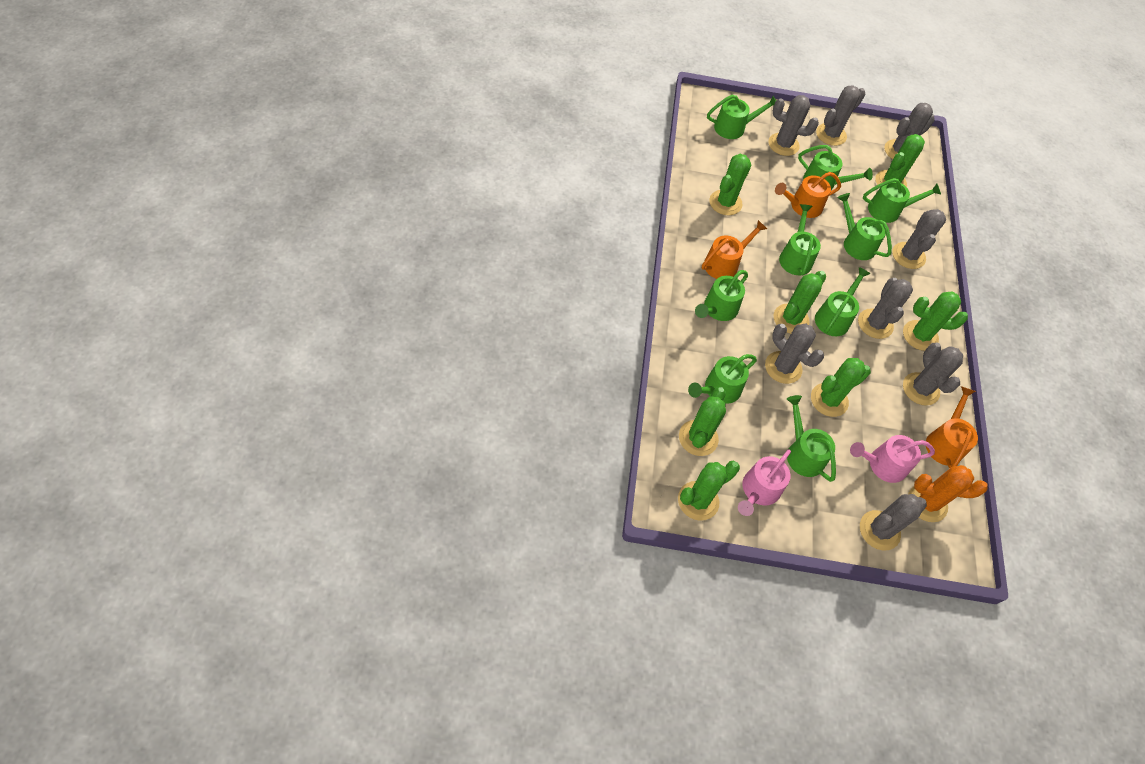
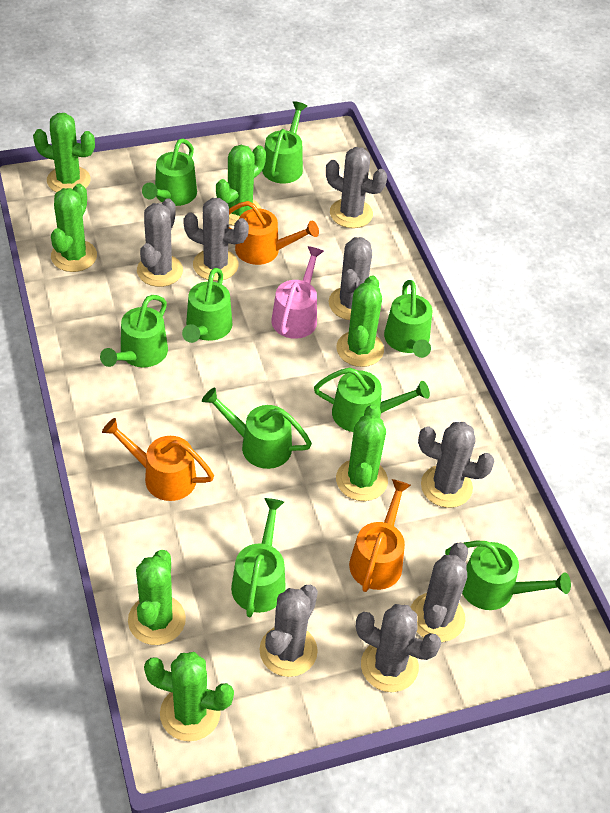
orange cactus: 1 -> 0
pink watering can: 2 -> 1

